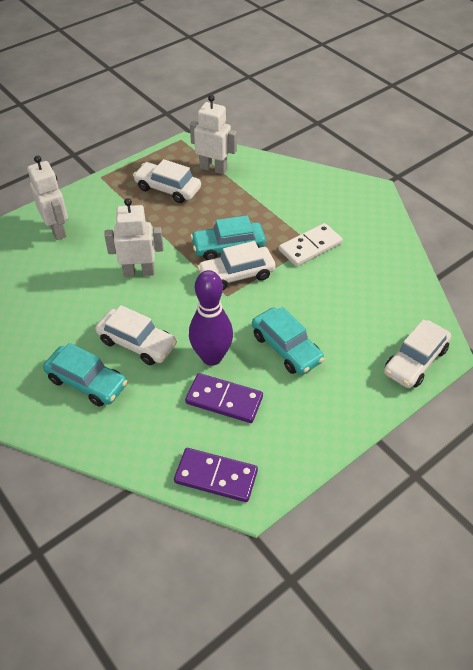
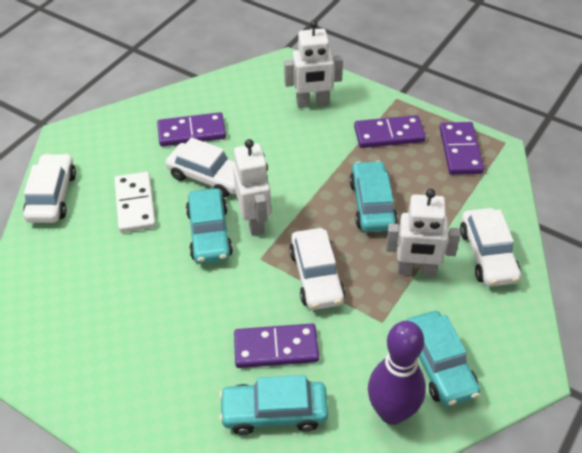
purple domino: 2 -> 4
turquoise car: 3 -> 4

